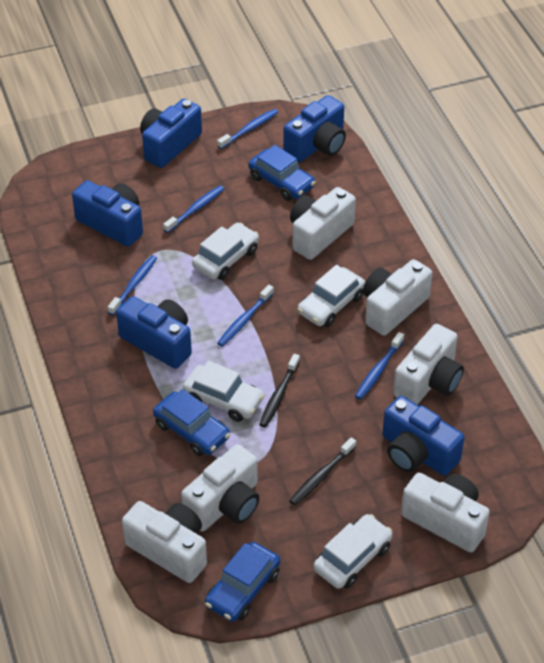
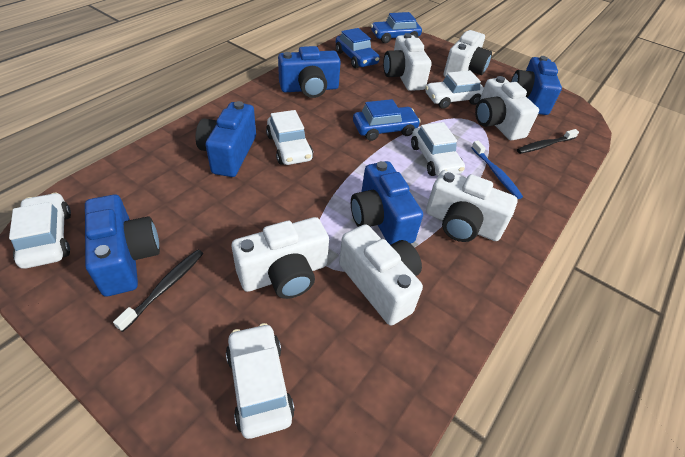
blue toothbrush: 5 -> 1
white car: 4 -> 5

